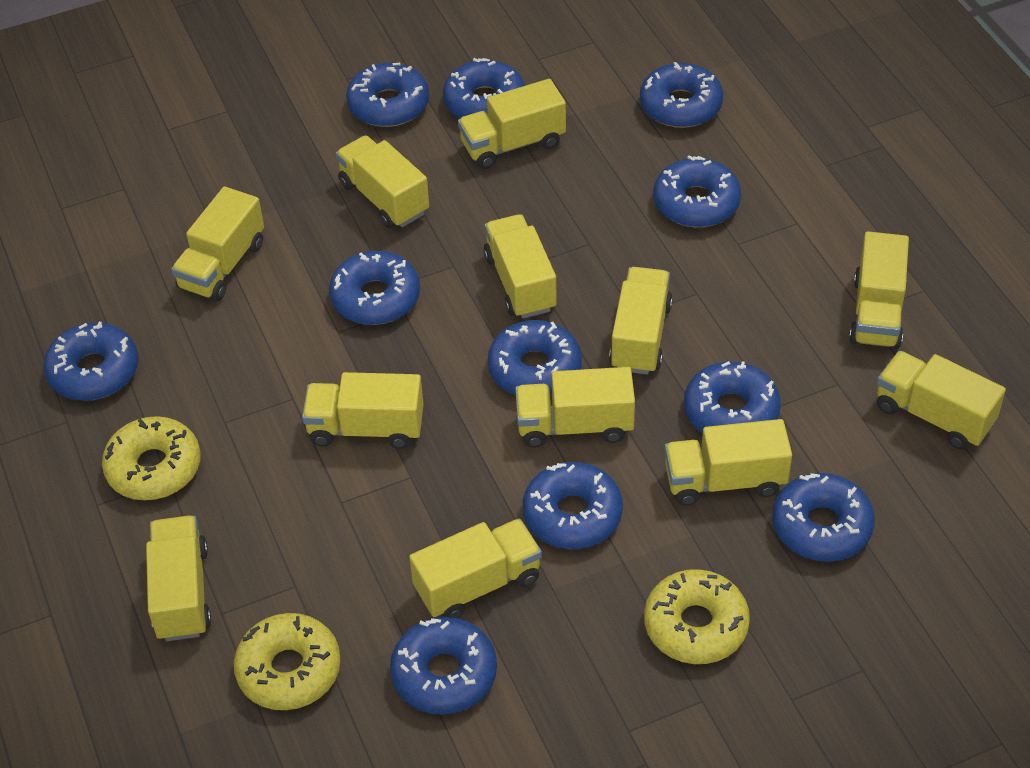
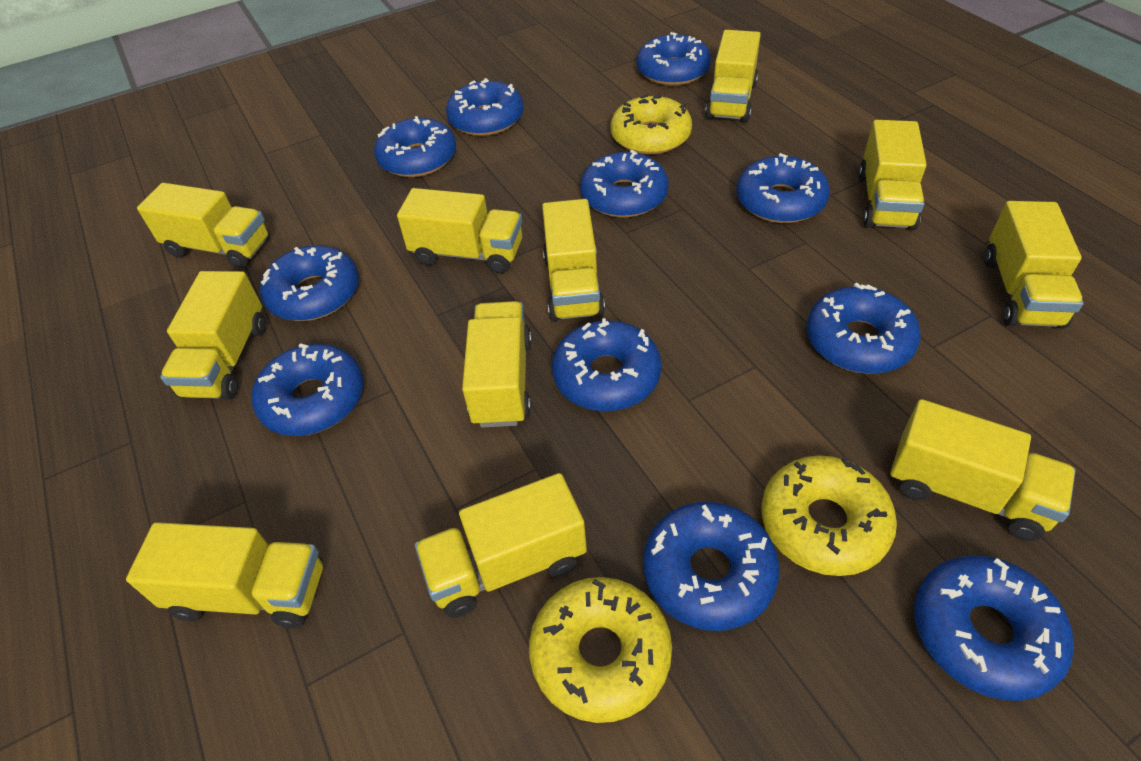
yellow truck: 12 -> 11

